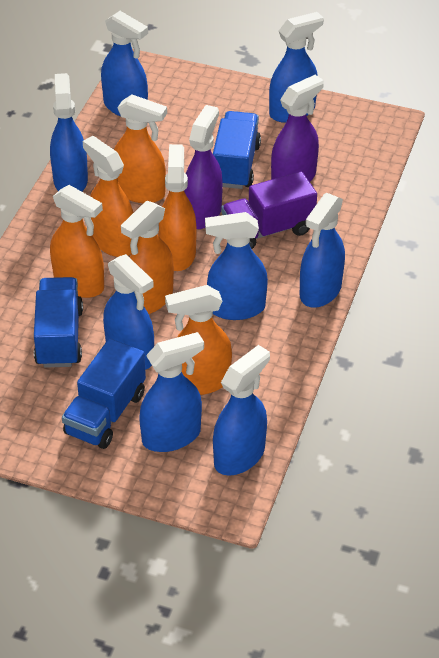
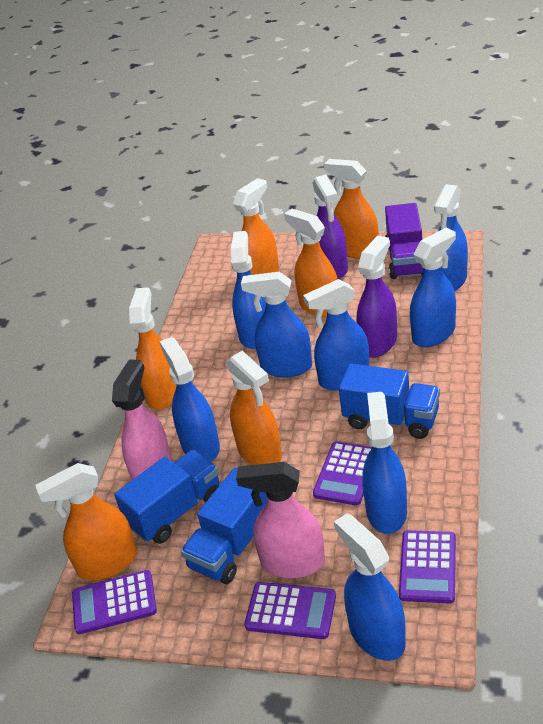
pink spray bottle: 0 -> 2
purple calculator: 0 -> 4

